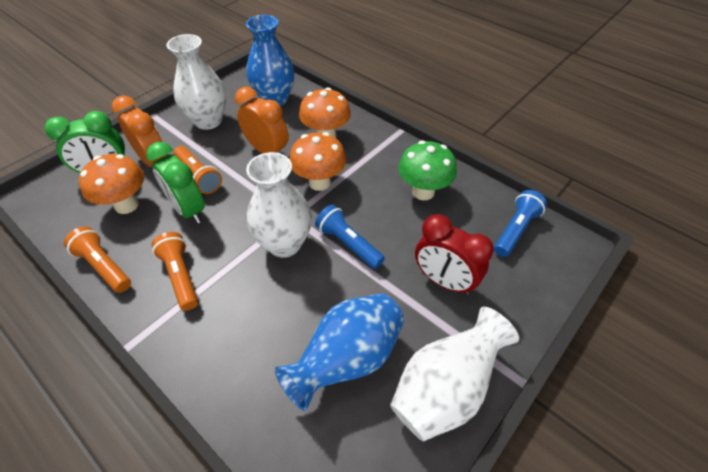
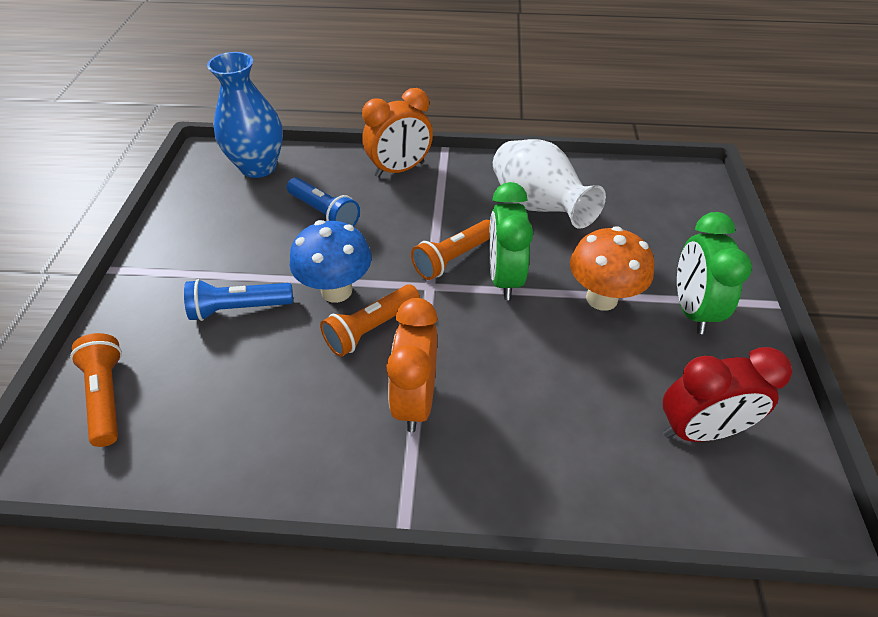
blue mushroom: 0 -> 1
blue vase: 2 -> 1
green mushroom: 1 -> 0
orange mushroom: 3 -> 1
white vase: 3 -> 1

